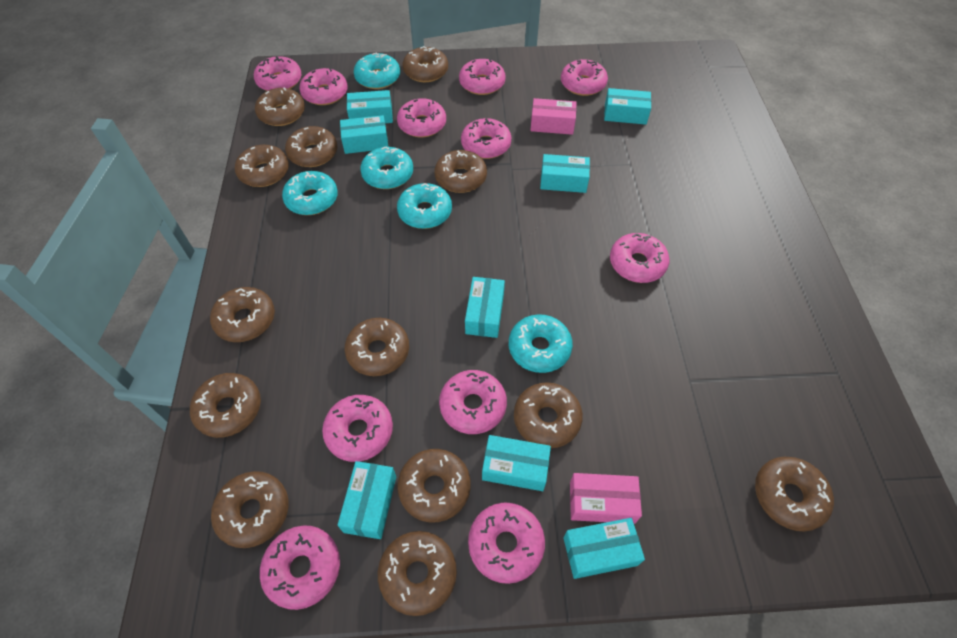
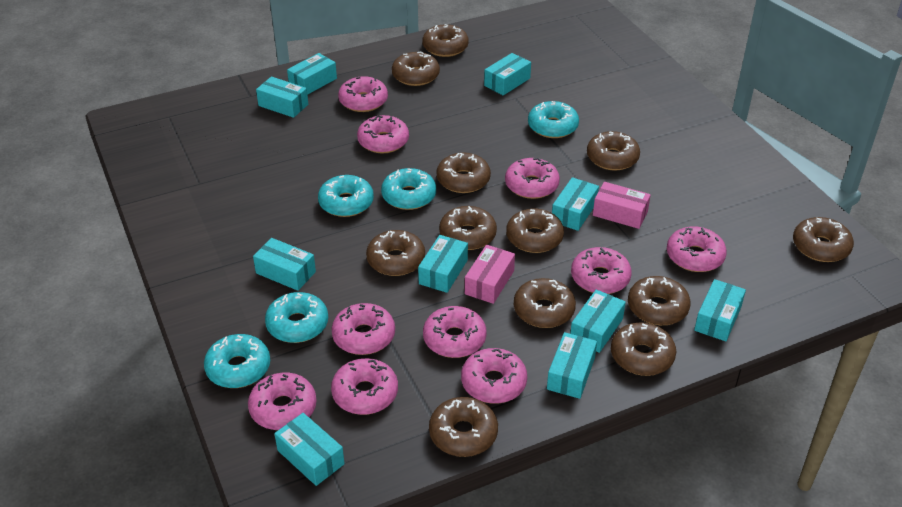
brown donut: 13 -> 12
pink donut: 11 -> 10
turquoise box: 8 -> 10

